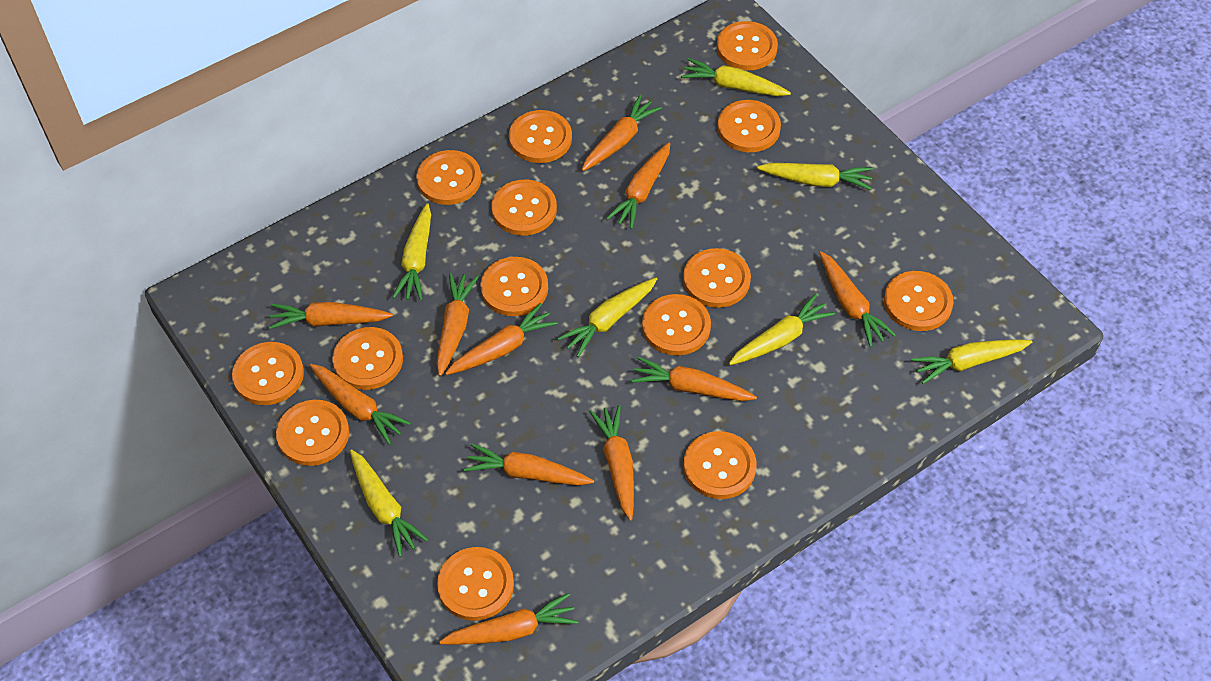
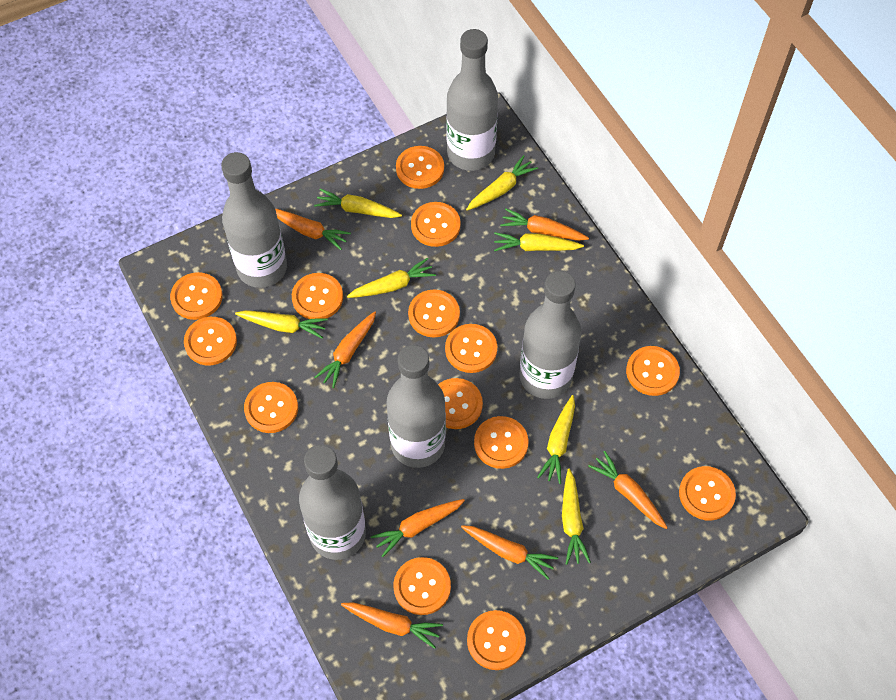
grey bottle: 0 -> 5
orange carrot: 11 -> 7

